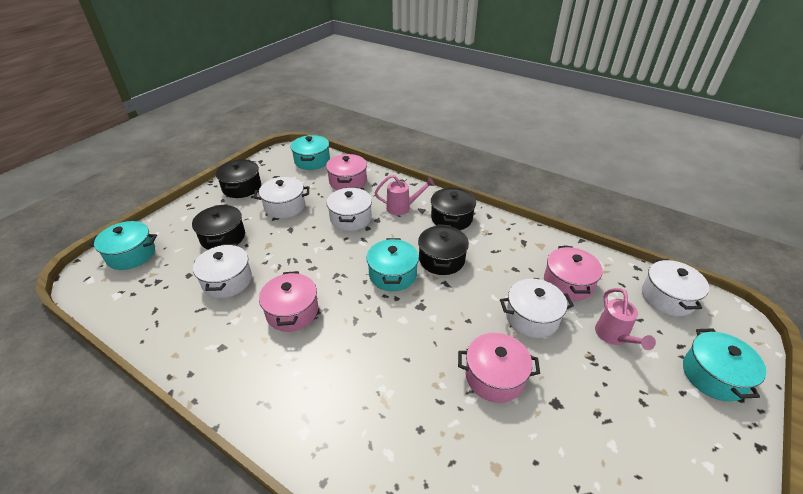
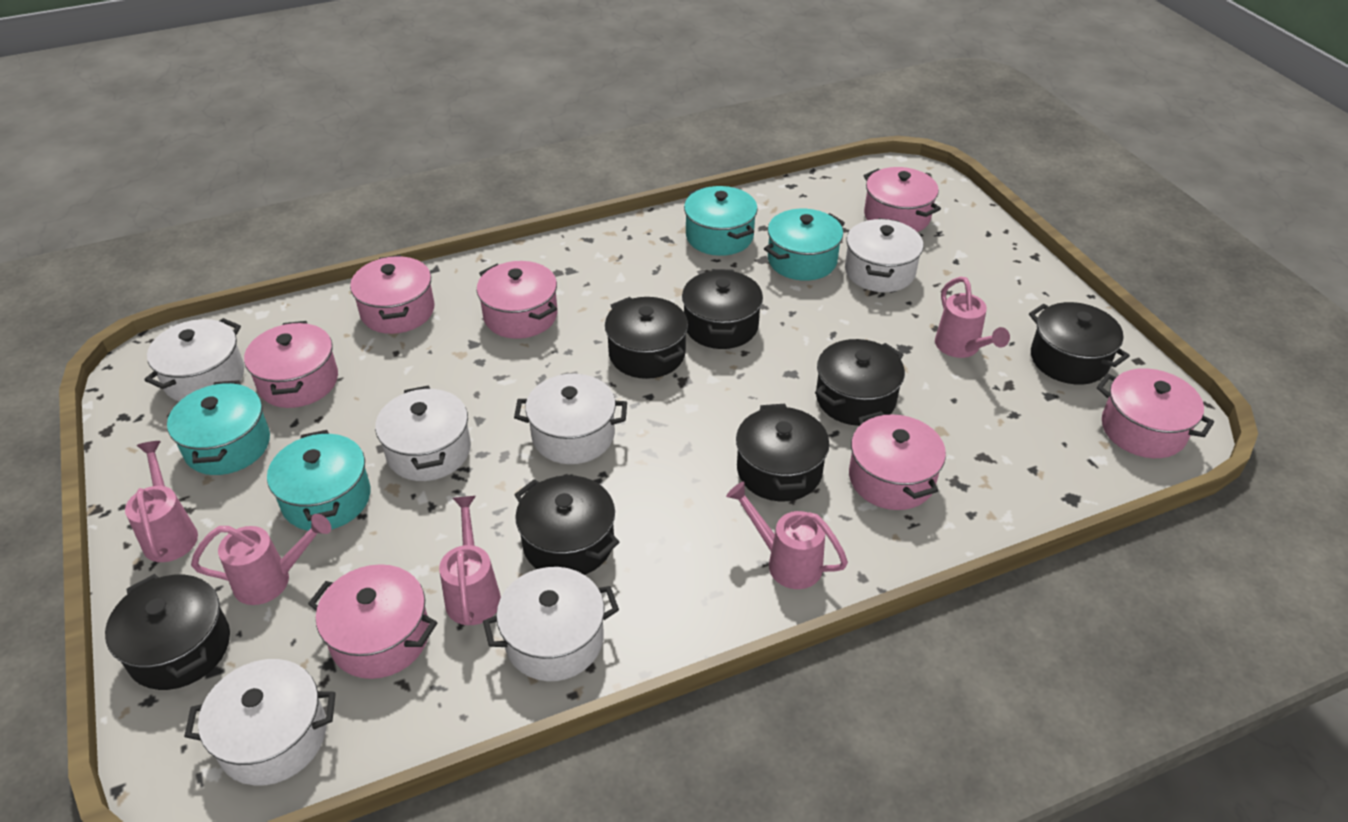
black pot: 4 -> 7
pink pot: 4 -> 7
pink watering can: 2 -> 5
white pot: 5 -> 6

